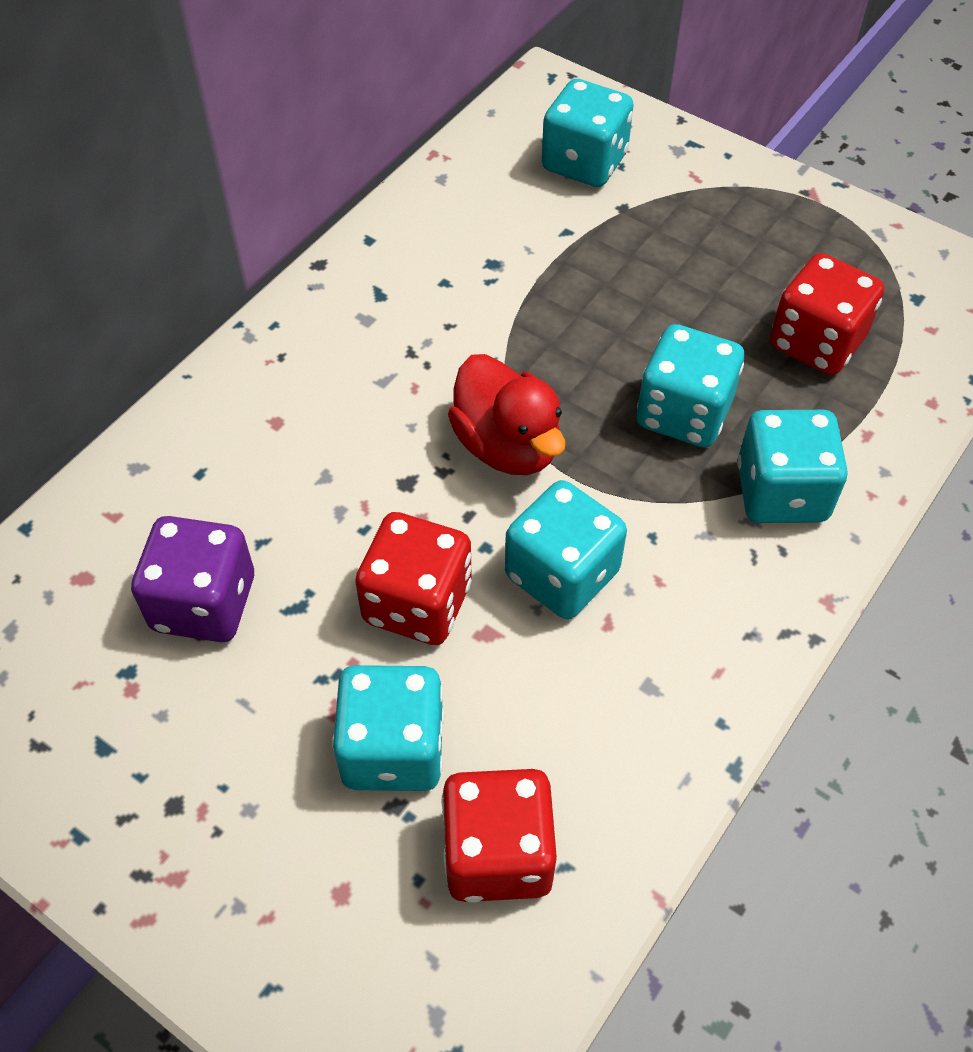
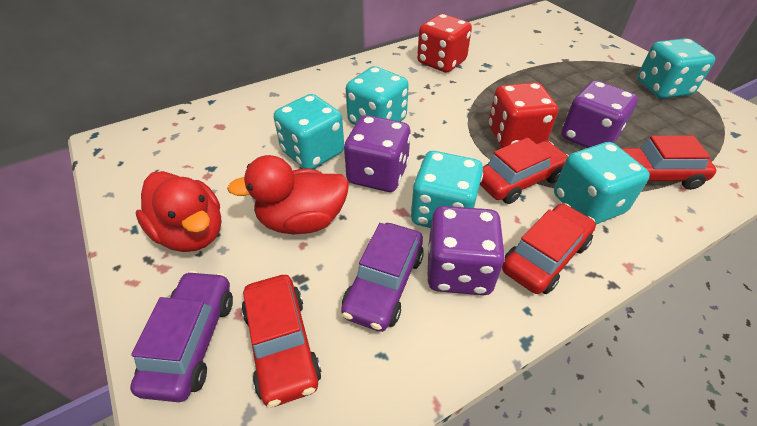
purple car: 0 -> 2
purple dice: 1 -> 3
red car: 0 -> 4
red dice: 3 -> 2
red duck: 1 -> 2

